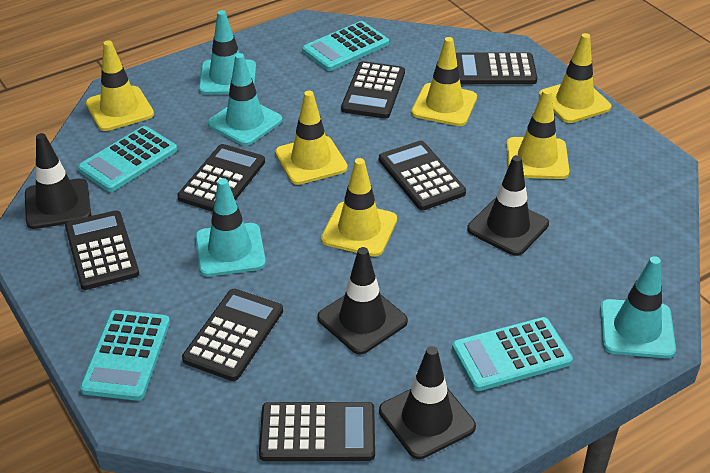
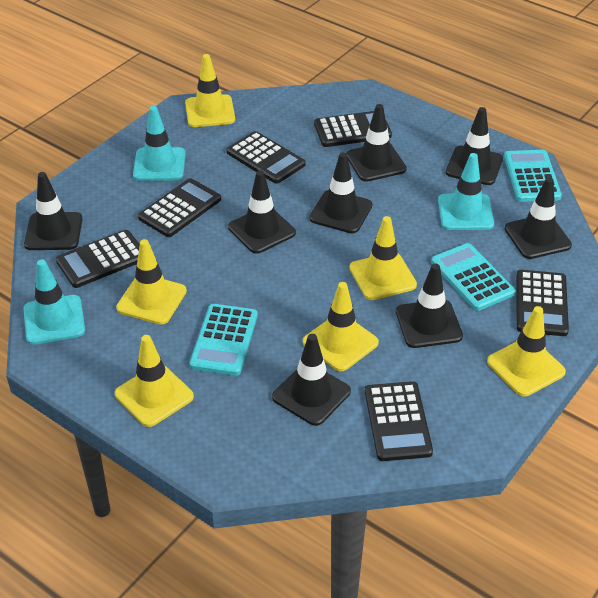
black calculator: 7 -> 6
black traffic cone: 4 -> 8
turquoise calculator: 4 -> 3
turquoise traffic cone: 4 -> 3

